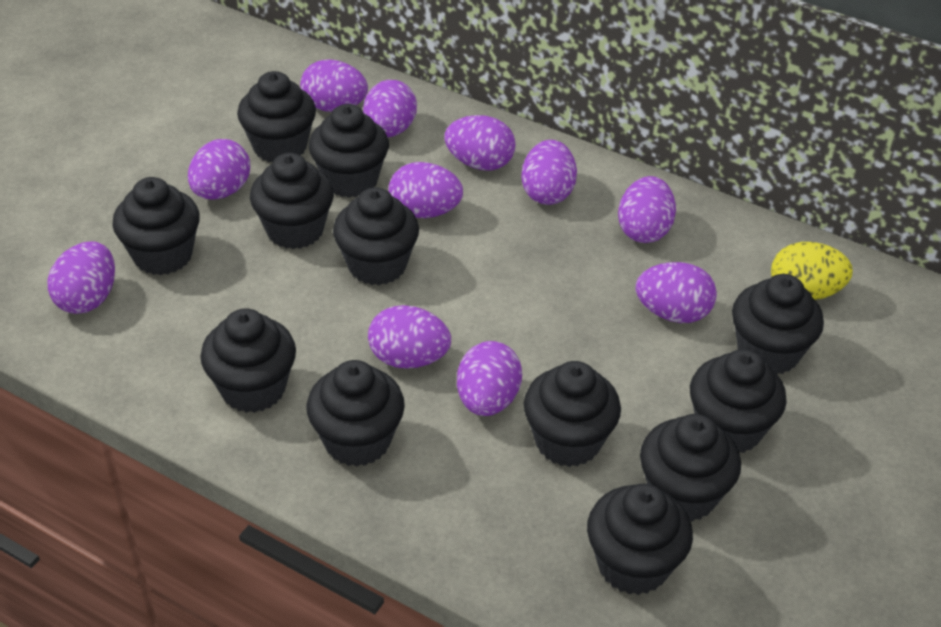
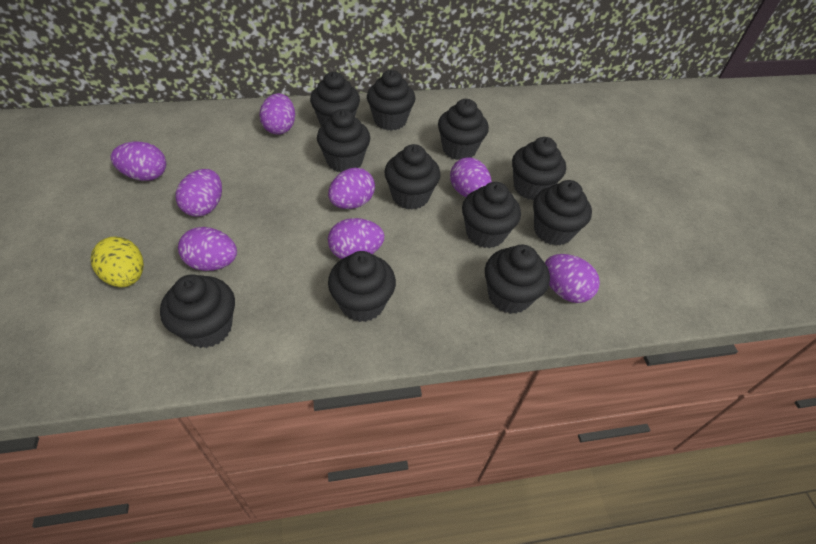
black cupcake: 12 -> 11
purple egg: 11 -> 8

